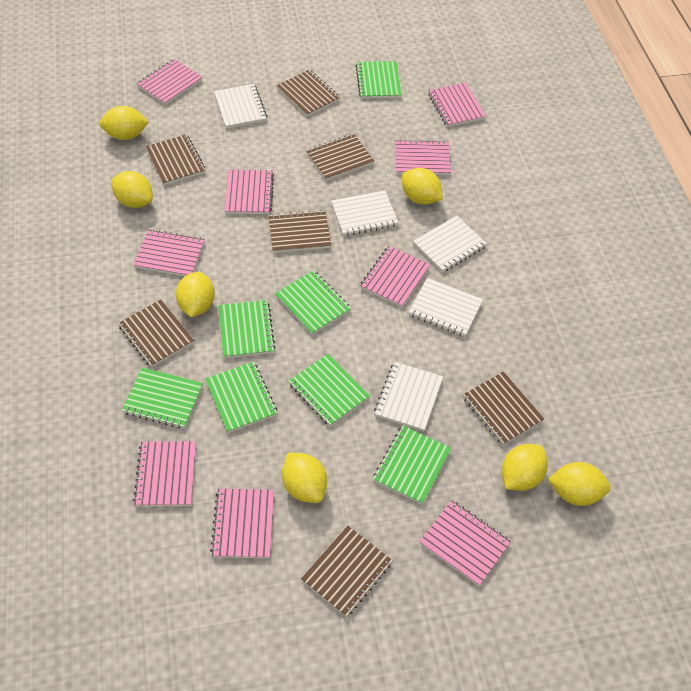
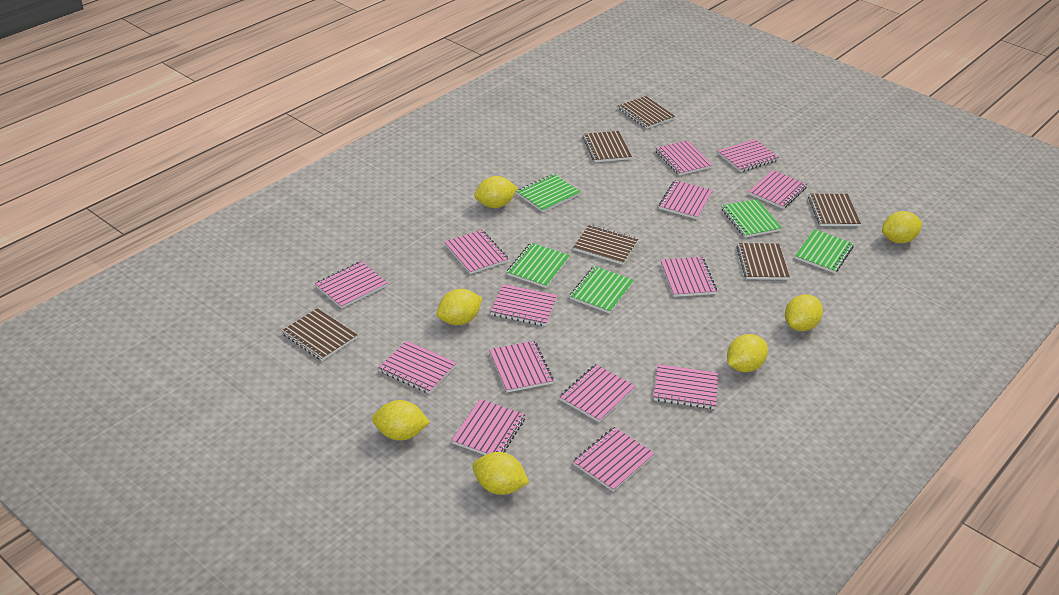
brown notebook: 7 -> 6
green notebook: 7 -> 5
pink notebook: 9 -> 14
white notebook: 5 -> 0

